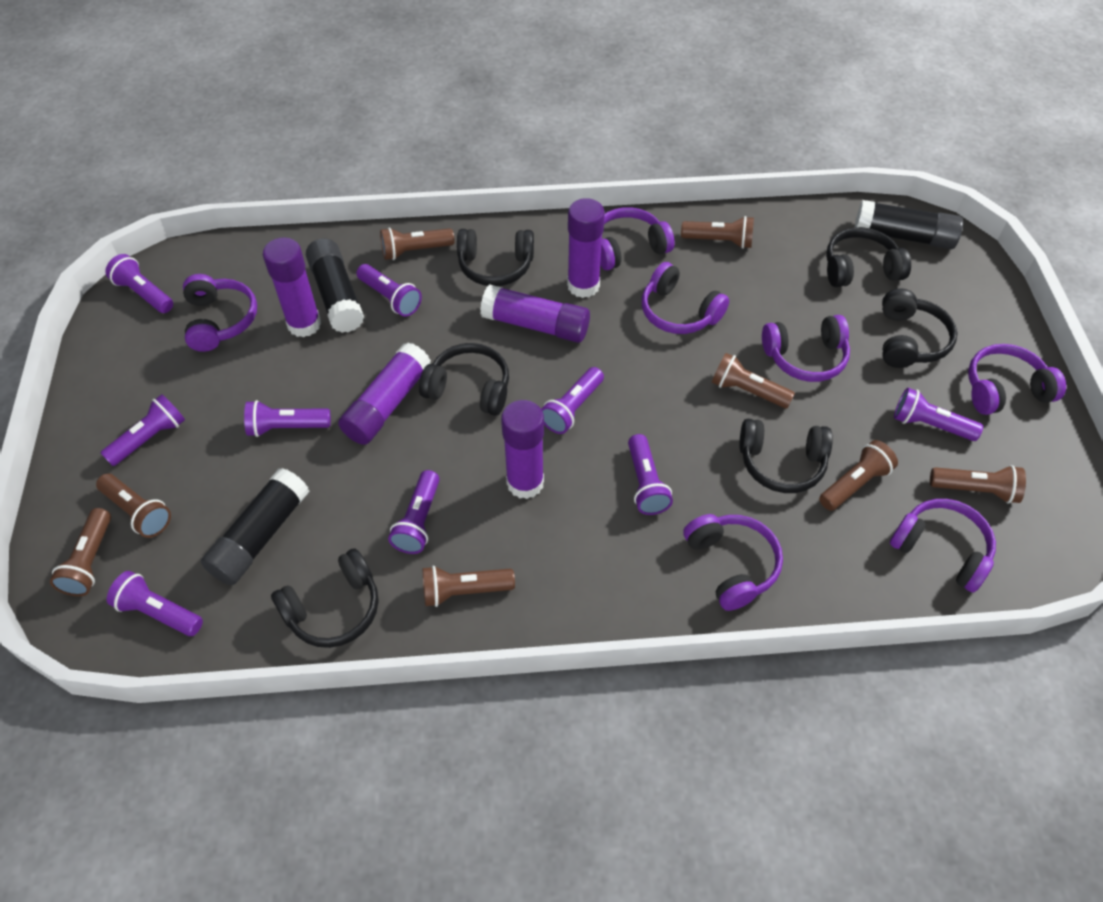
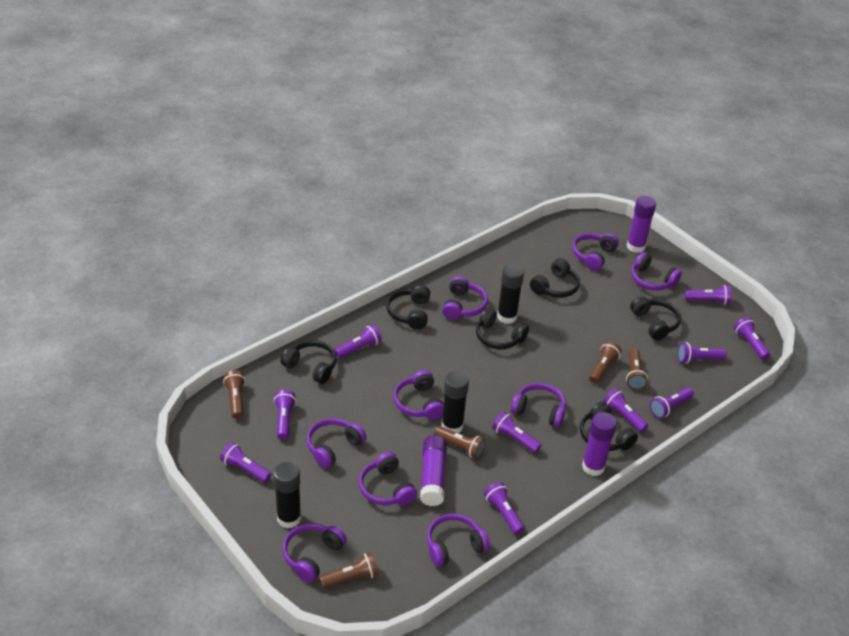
brown flashlight: 8 -> 5
purple flashlight: 9 -> 10
purple glue stick: 5 -> 3
purple headphones: 7 -> 9

